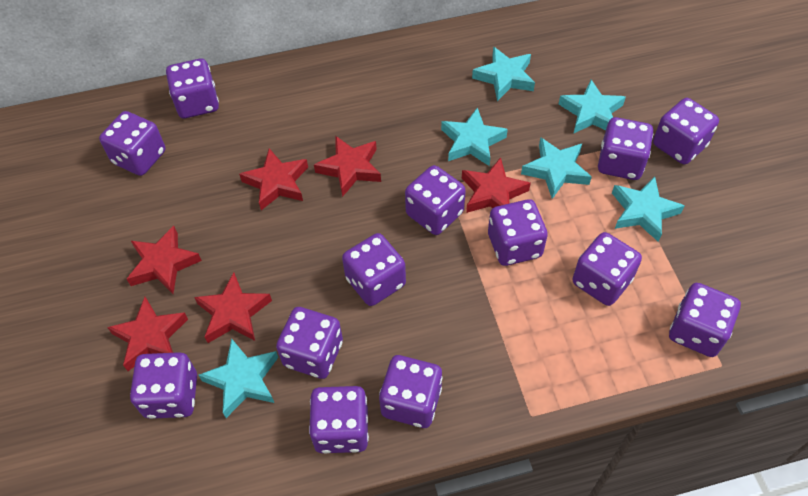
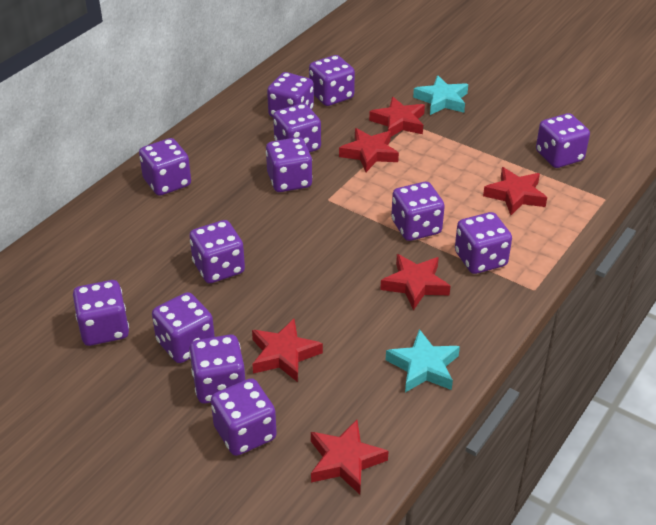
turquoise star: 6 -> 2

